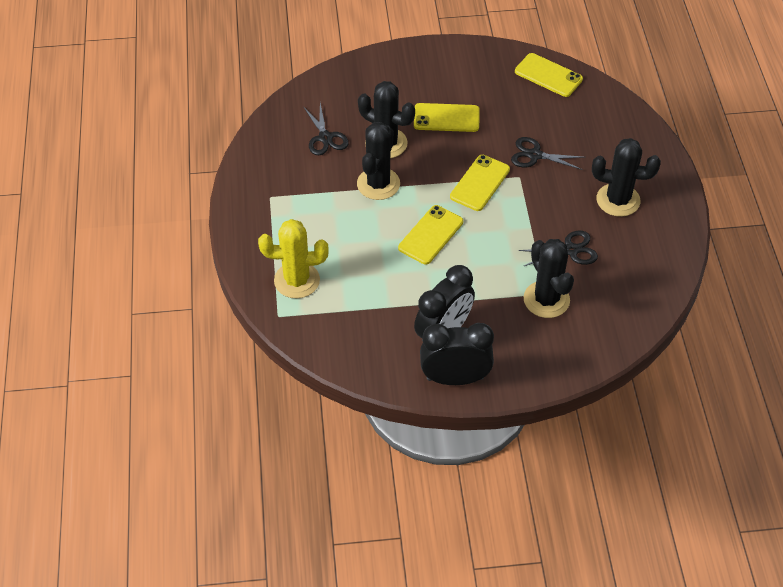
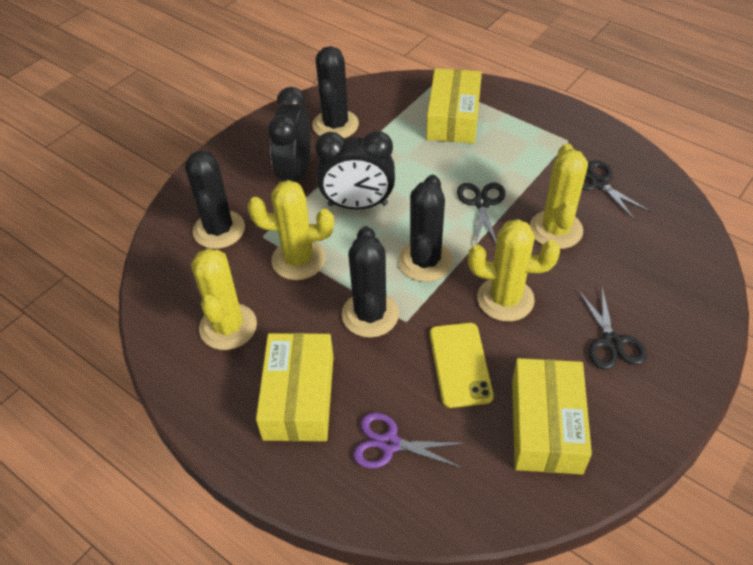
purple scissors: 0 -> 1
yellow box: 0 -> 3
yellow cactus: 1 -> 4
yellow phone: 4 -> 1

